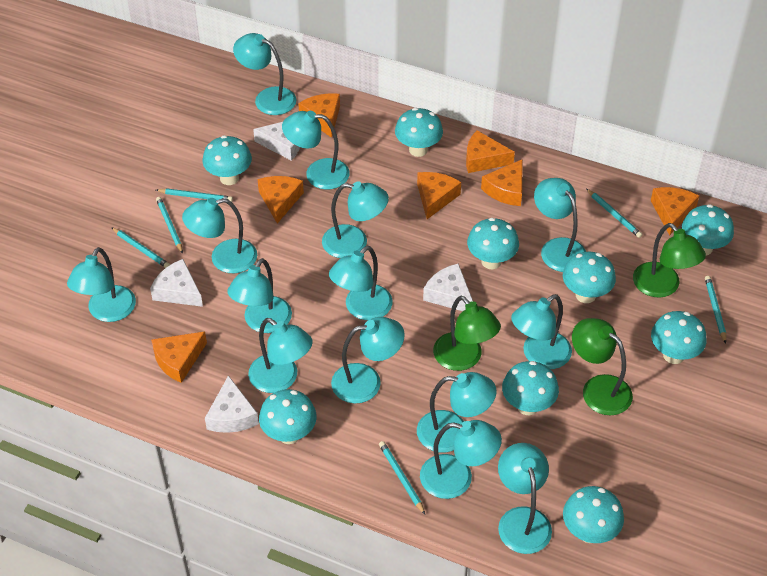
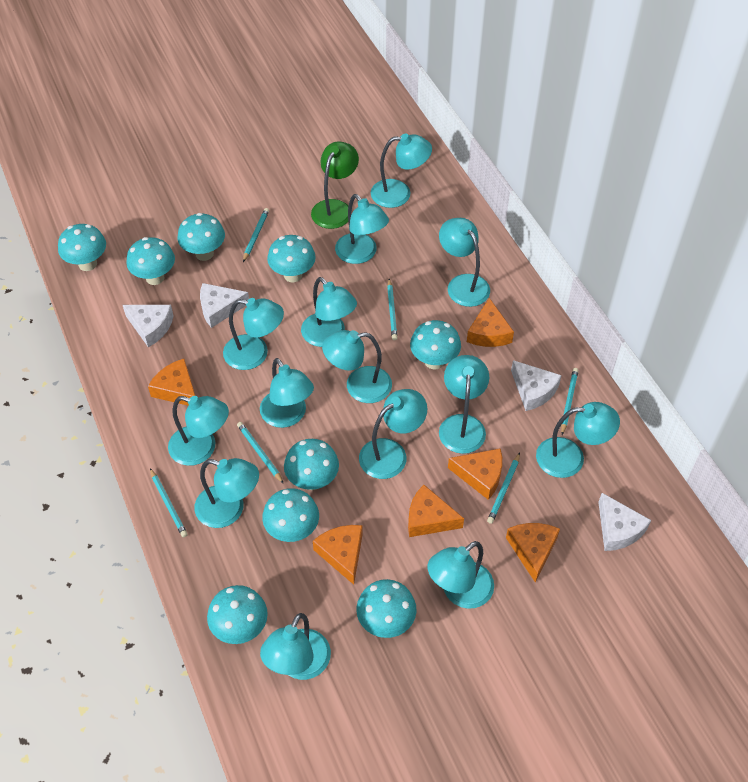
green lamp: 3 -> 1
orange cheese: 7 -> 6

